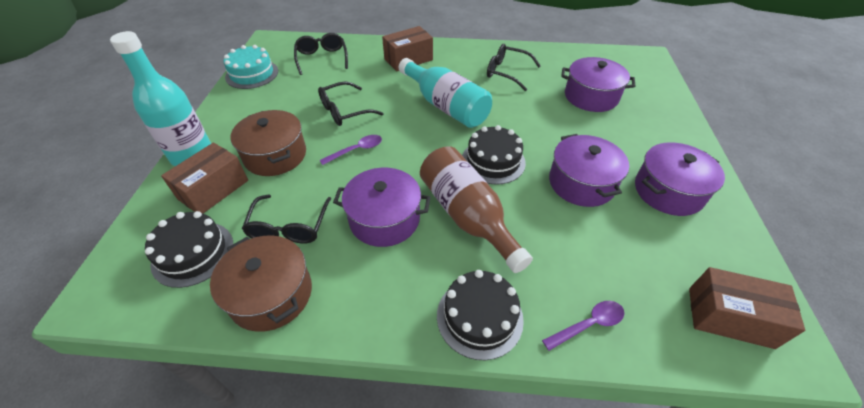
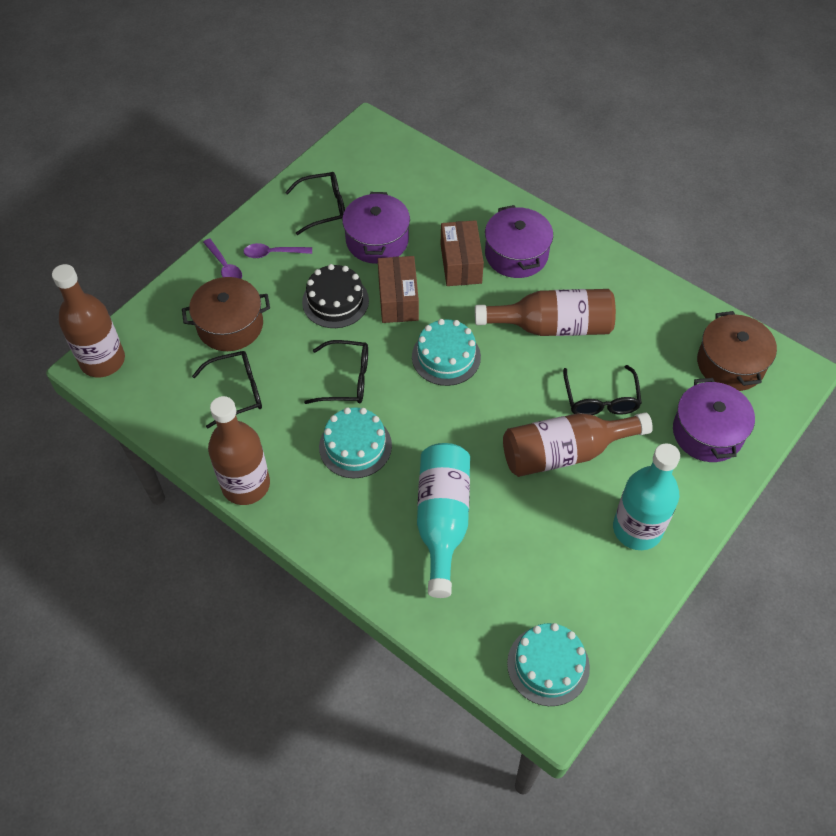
black cake: 3 -> 1
brown bottle: 1 -> 4
brown box: 3 -> 2
purple pot: 4 -> 3
turquoise cake: 1 -> 3

